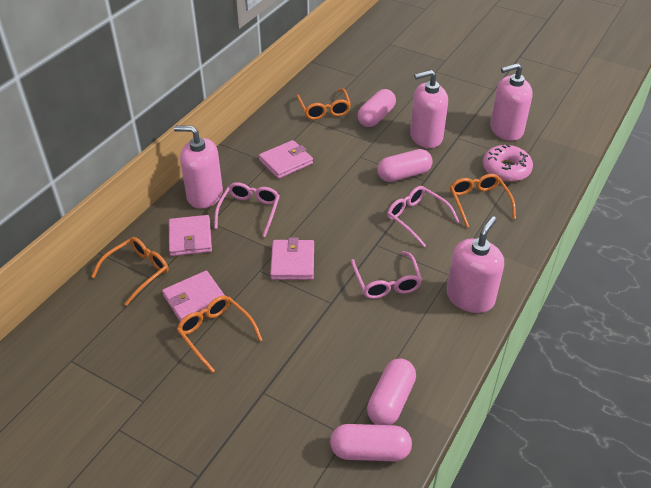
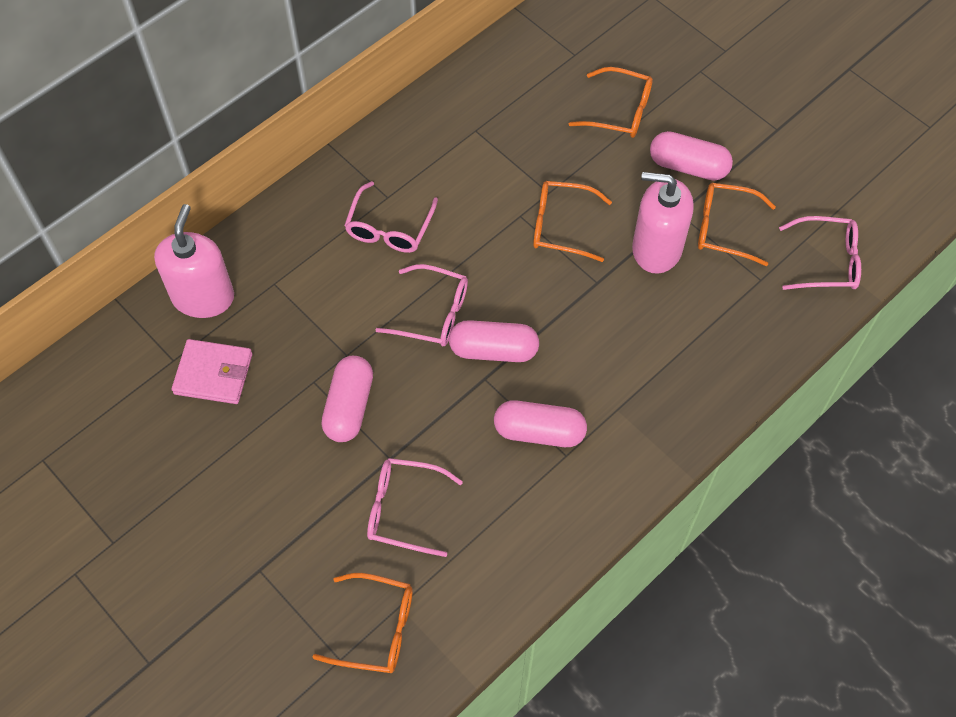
pink donut: 1 -> 0
pink glasses: 3 -> 4
pink soap dispenser: 4 -> 2
pink wallet: 4 -> 1

